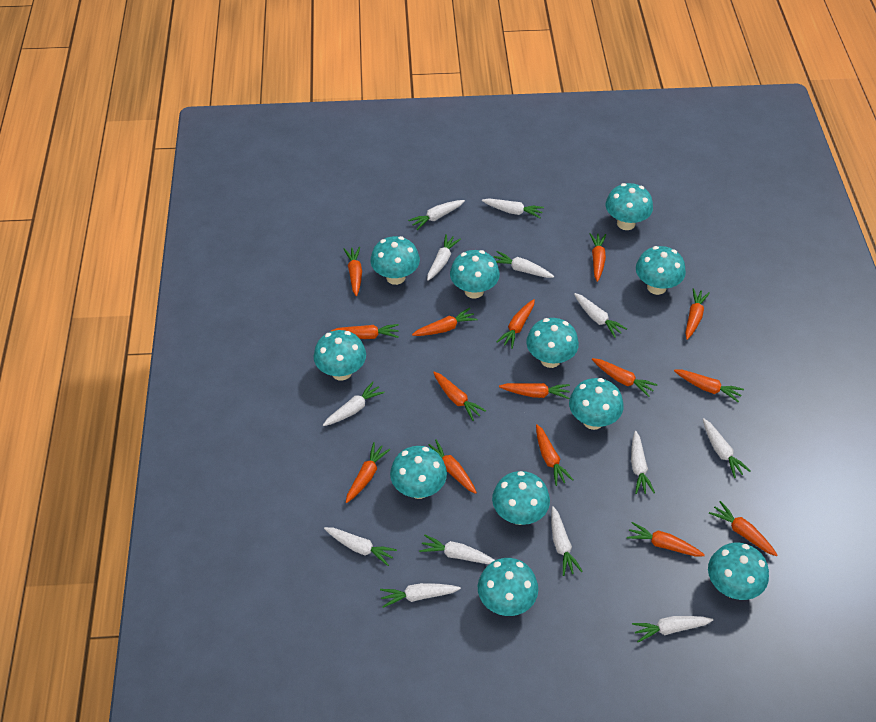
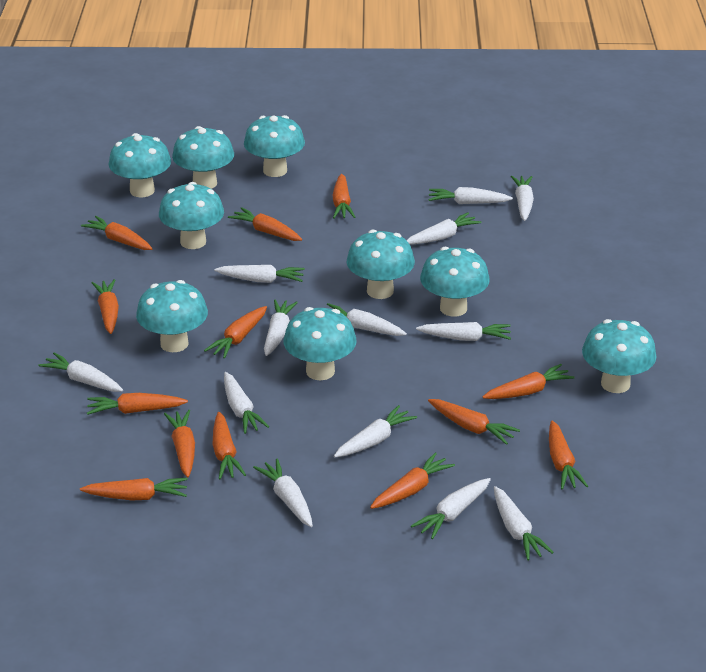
orange carrot: 15 -> 13
turquoise mushroom: 11 -> 9

